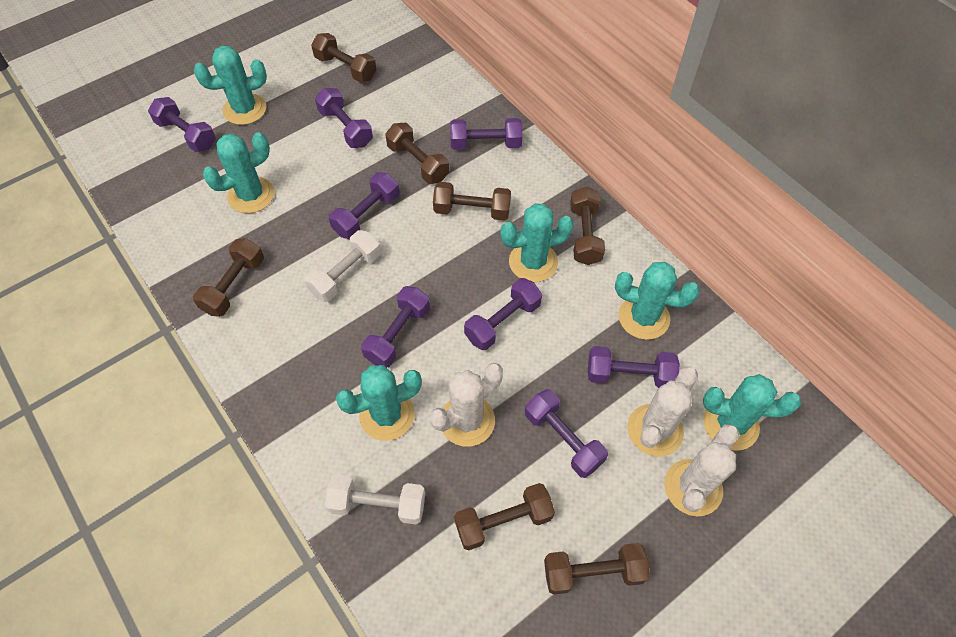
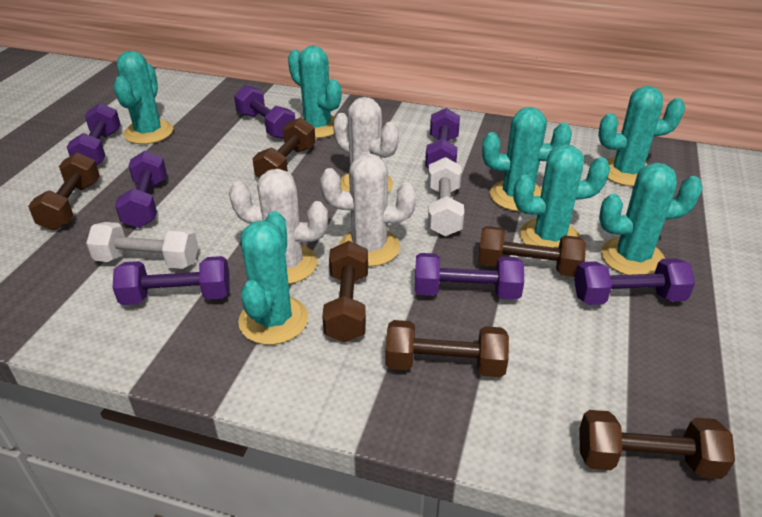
brown dumbbell: 7 -> 6
purple dumbbell: 8 -> 7
turquoise cactus: 6 -> 7

